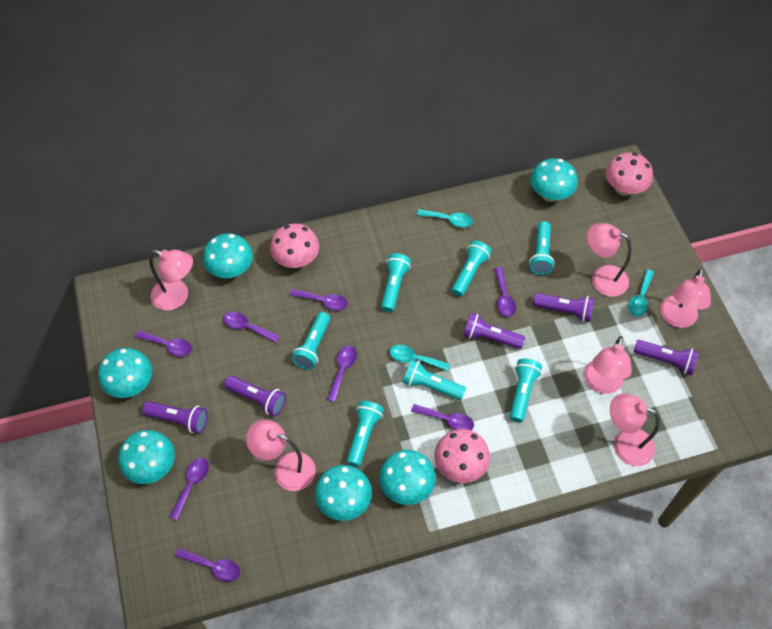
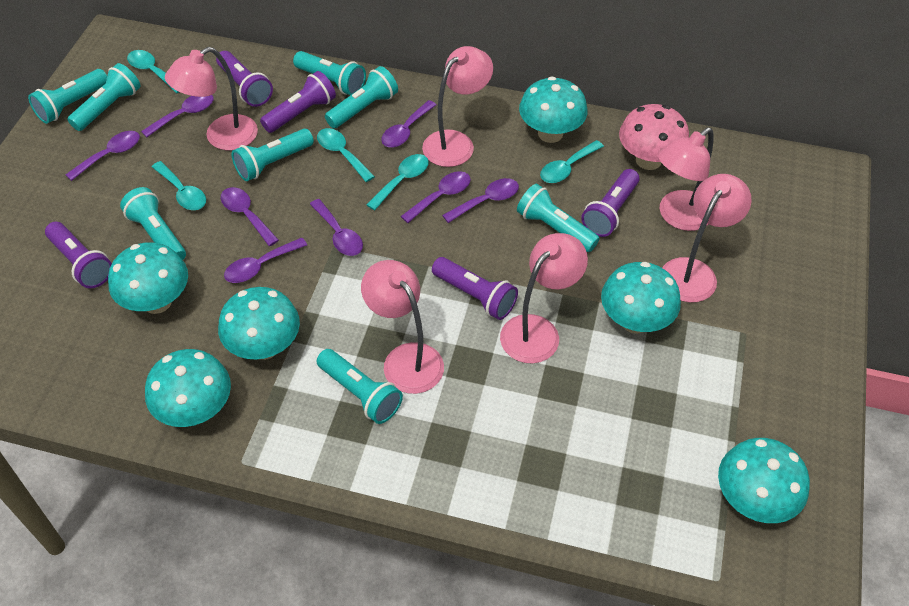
pink mushroom: 3 -> 1
turquoise flashlight: 7 -> 8
turquoise spoon: 3 -> 5

